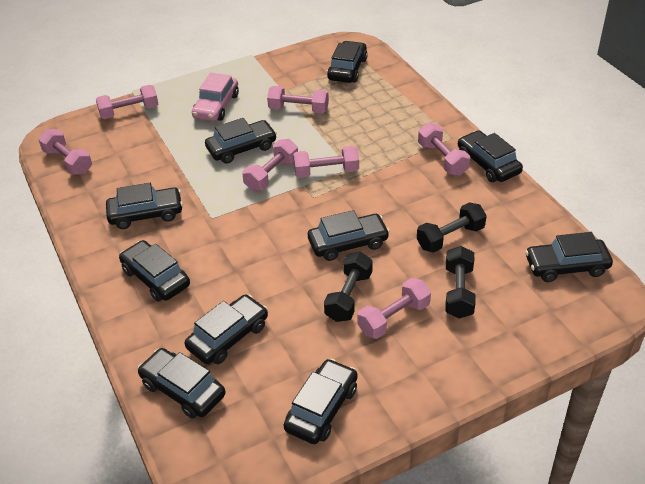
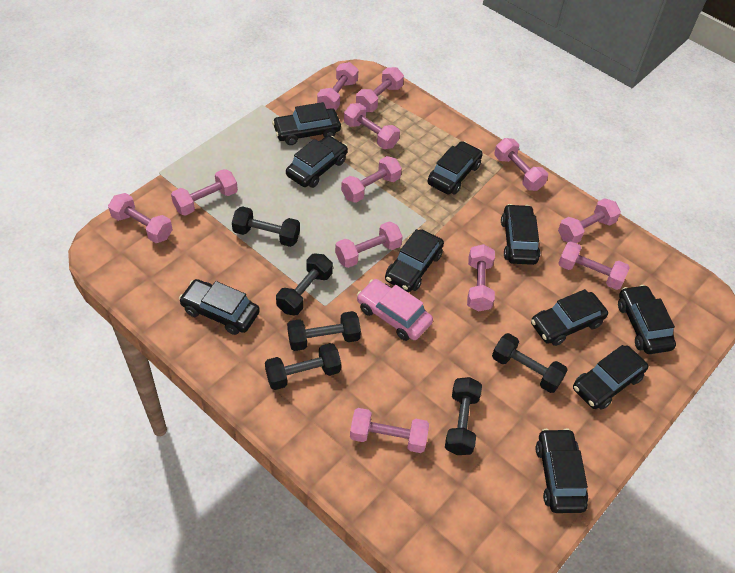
black dumbbell: 3 -> 6
pink dumbbell: 7 -> 12

